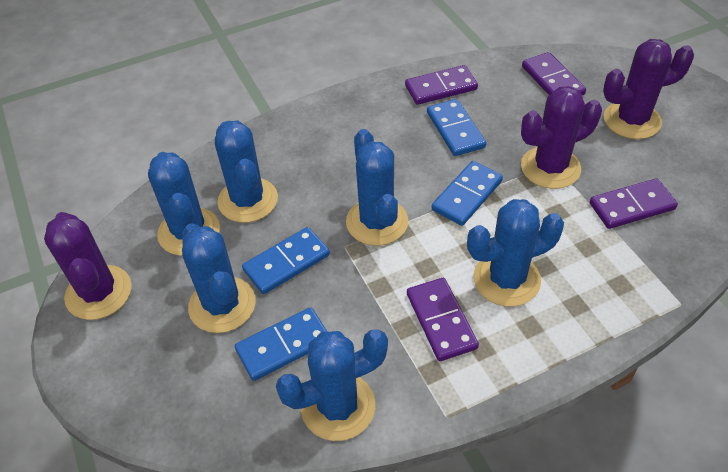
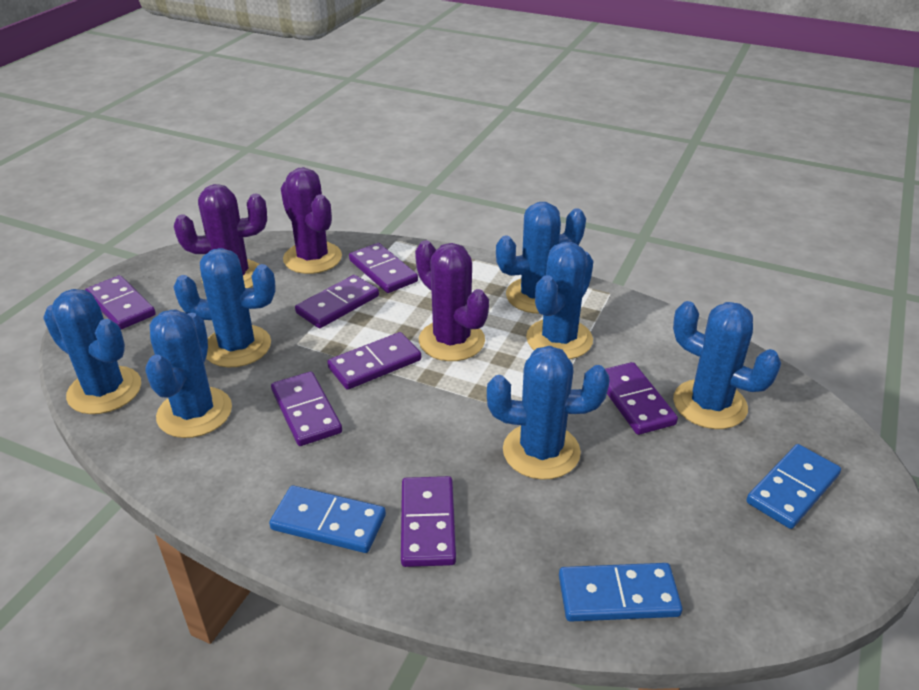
blue cactus: 6 -> 7
blue domino: 4 -> 3
purple domino: 4 -> 7

